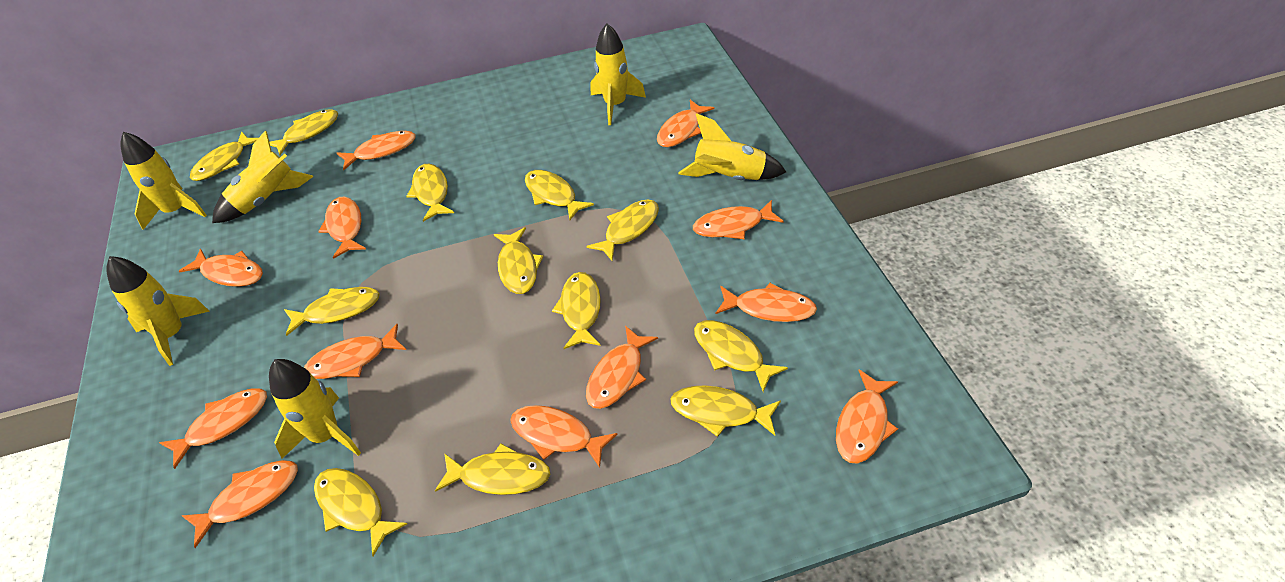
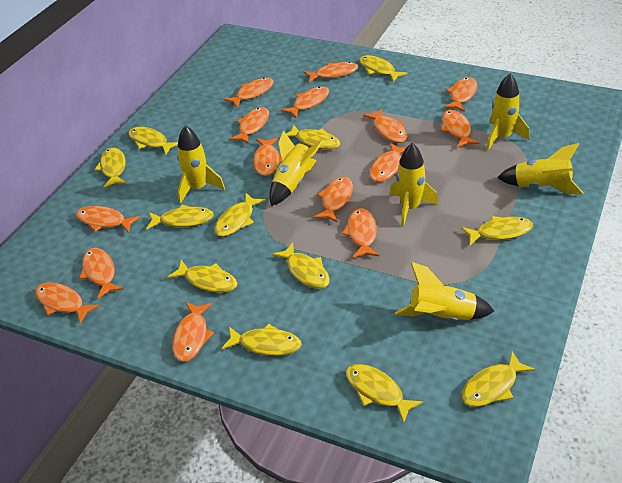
orange fish: 12 -> 15

